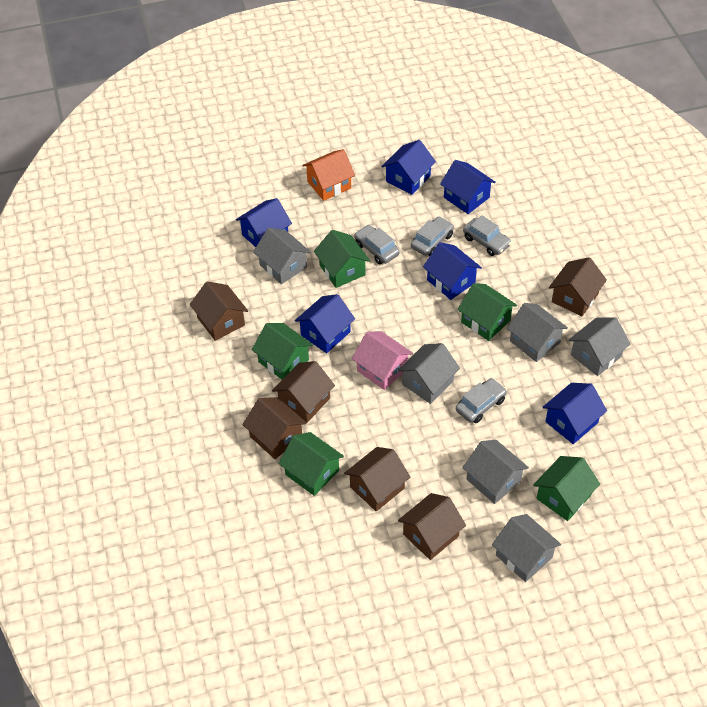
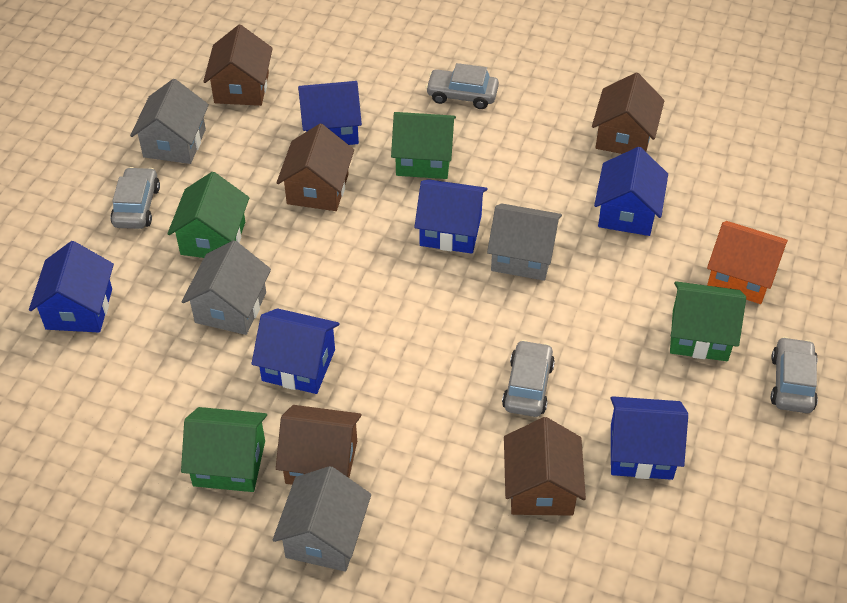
brown house: 6 -> 5
green house: 5 -> 4
grey house: 6 -> 4
pink house: 1 -> 0

